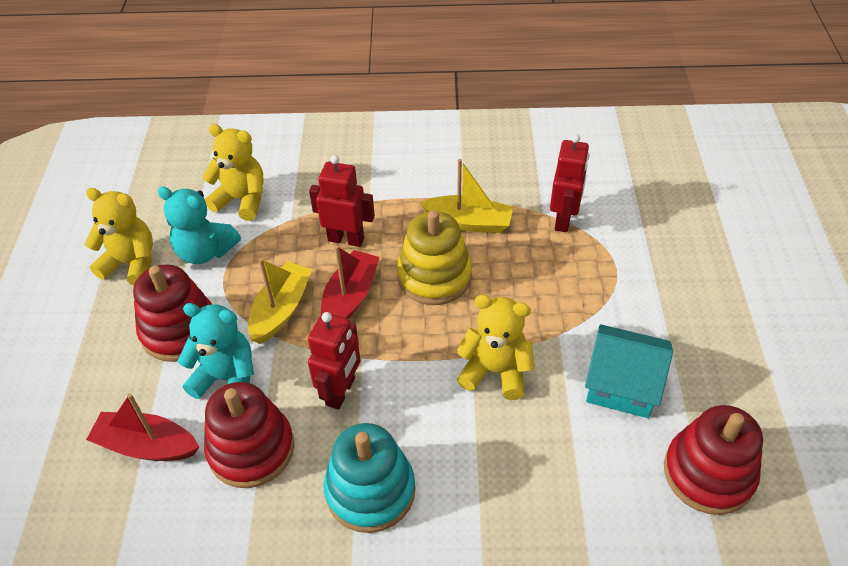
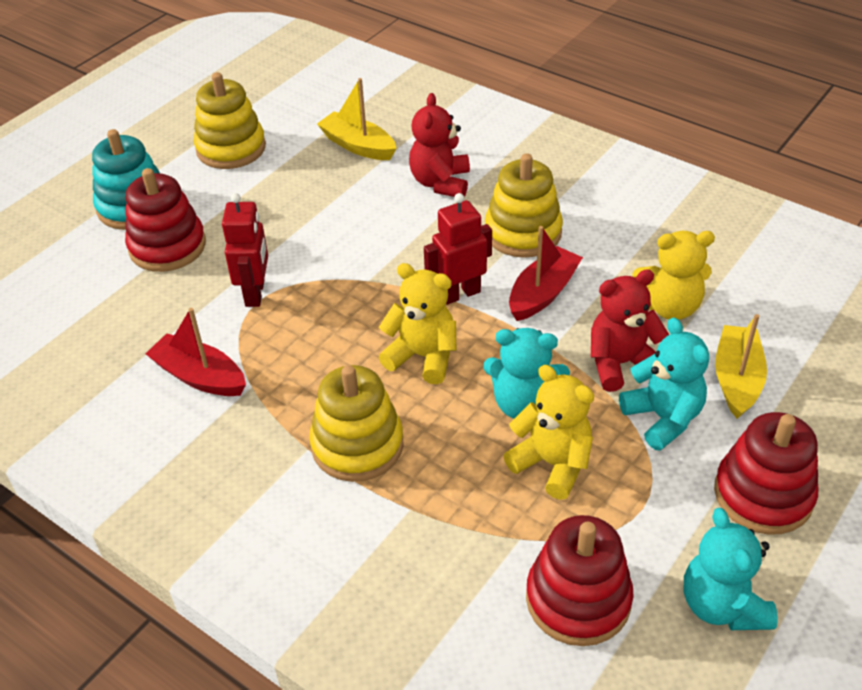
red robot: 3 -> 2
red teddy bear: 0 -> 2
turquoise house: 1 -> 0
turquoise teddy bear: 2 -> 3
yellow stacking toy: 1 -> 3

